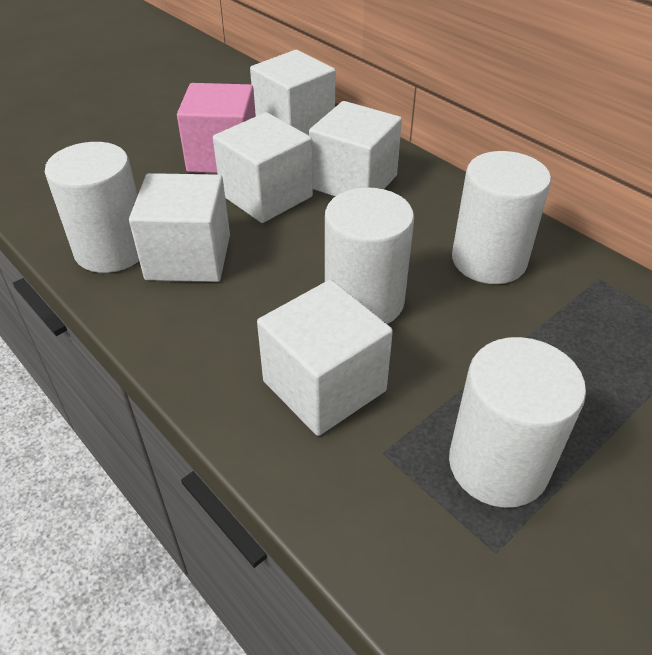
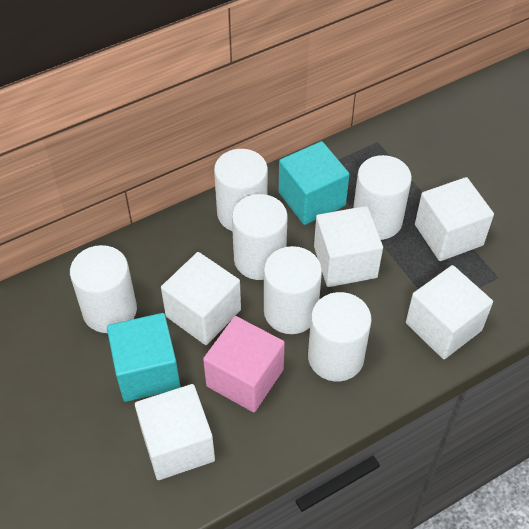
turquoise cube: 0 -> 2
white cylinder: 4 -> 6

